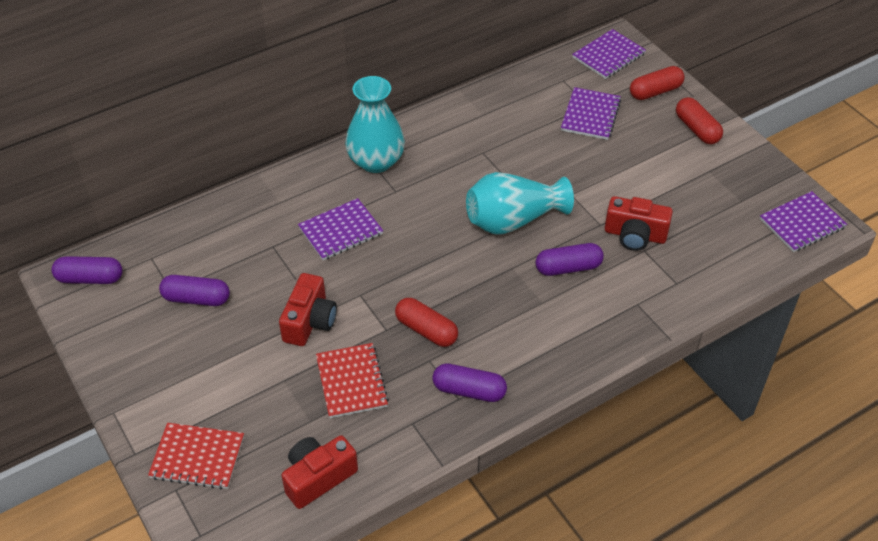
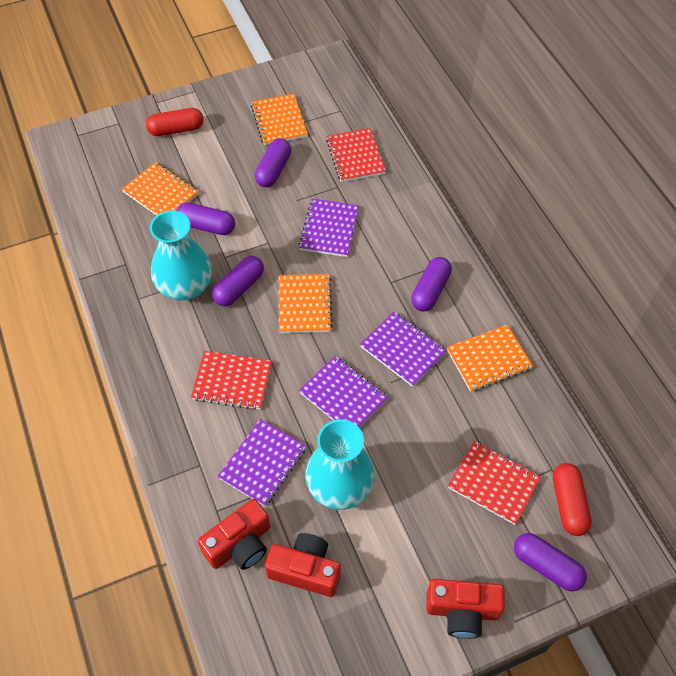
orange notebook: 0 -> 4
purple capsule: 4 -> 5
red capsule: 3 -> 2
red notebook: 2 -> 3

